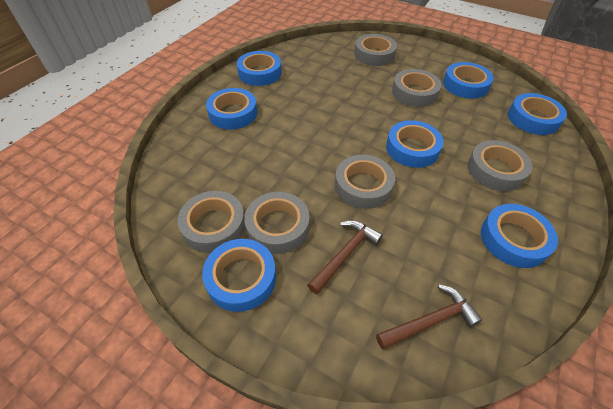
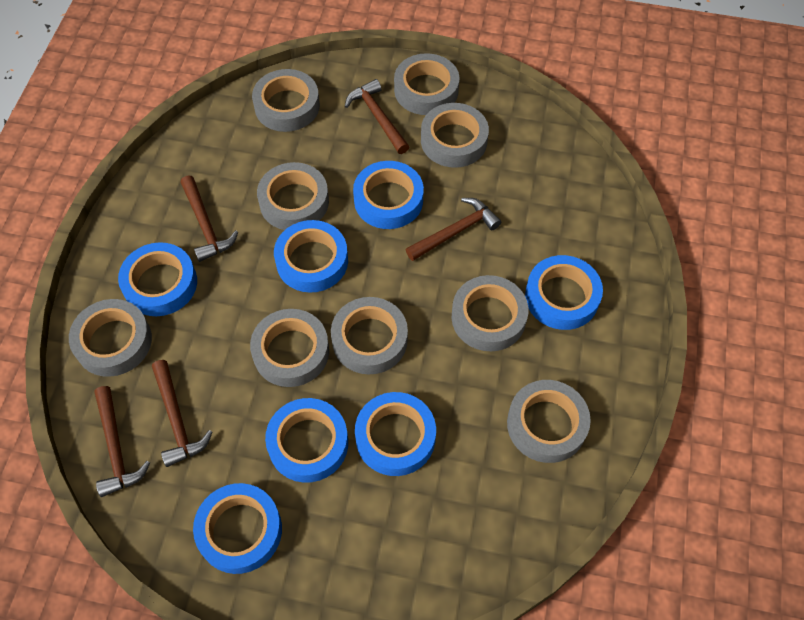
brown hammer: 2 -> 5
grey tape: 6 -> 9

